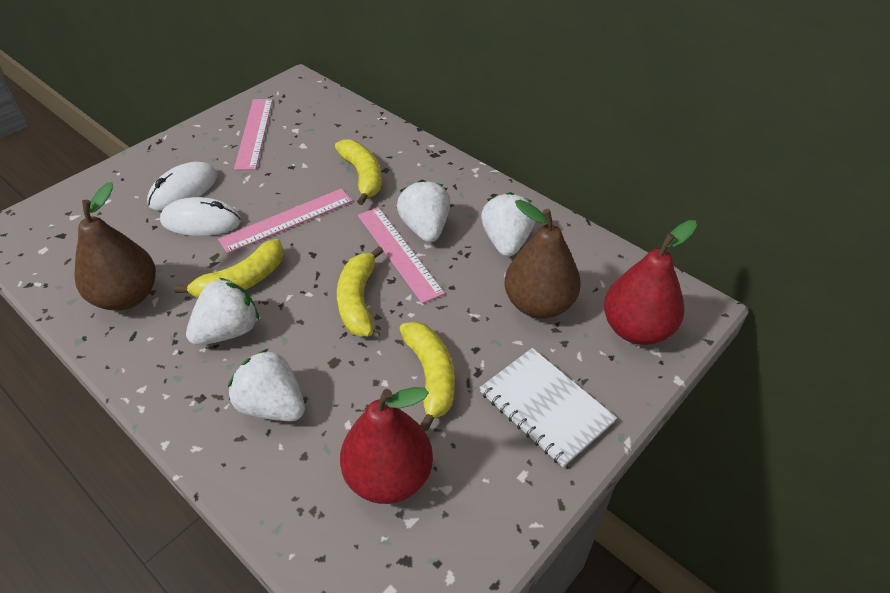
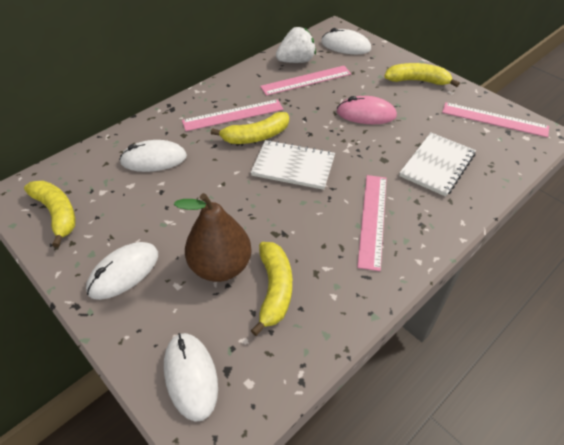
brown pear: 2 -> 1
pink mouse: 0 -> 1
pink ruler: 3 -> 4
red pear: 2 -> 0
white mouse: 2 -> 4
white notebook: 1 -> 2
white strawberry: 4 -> 1

